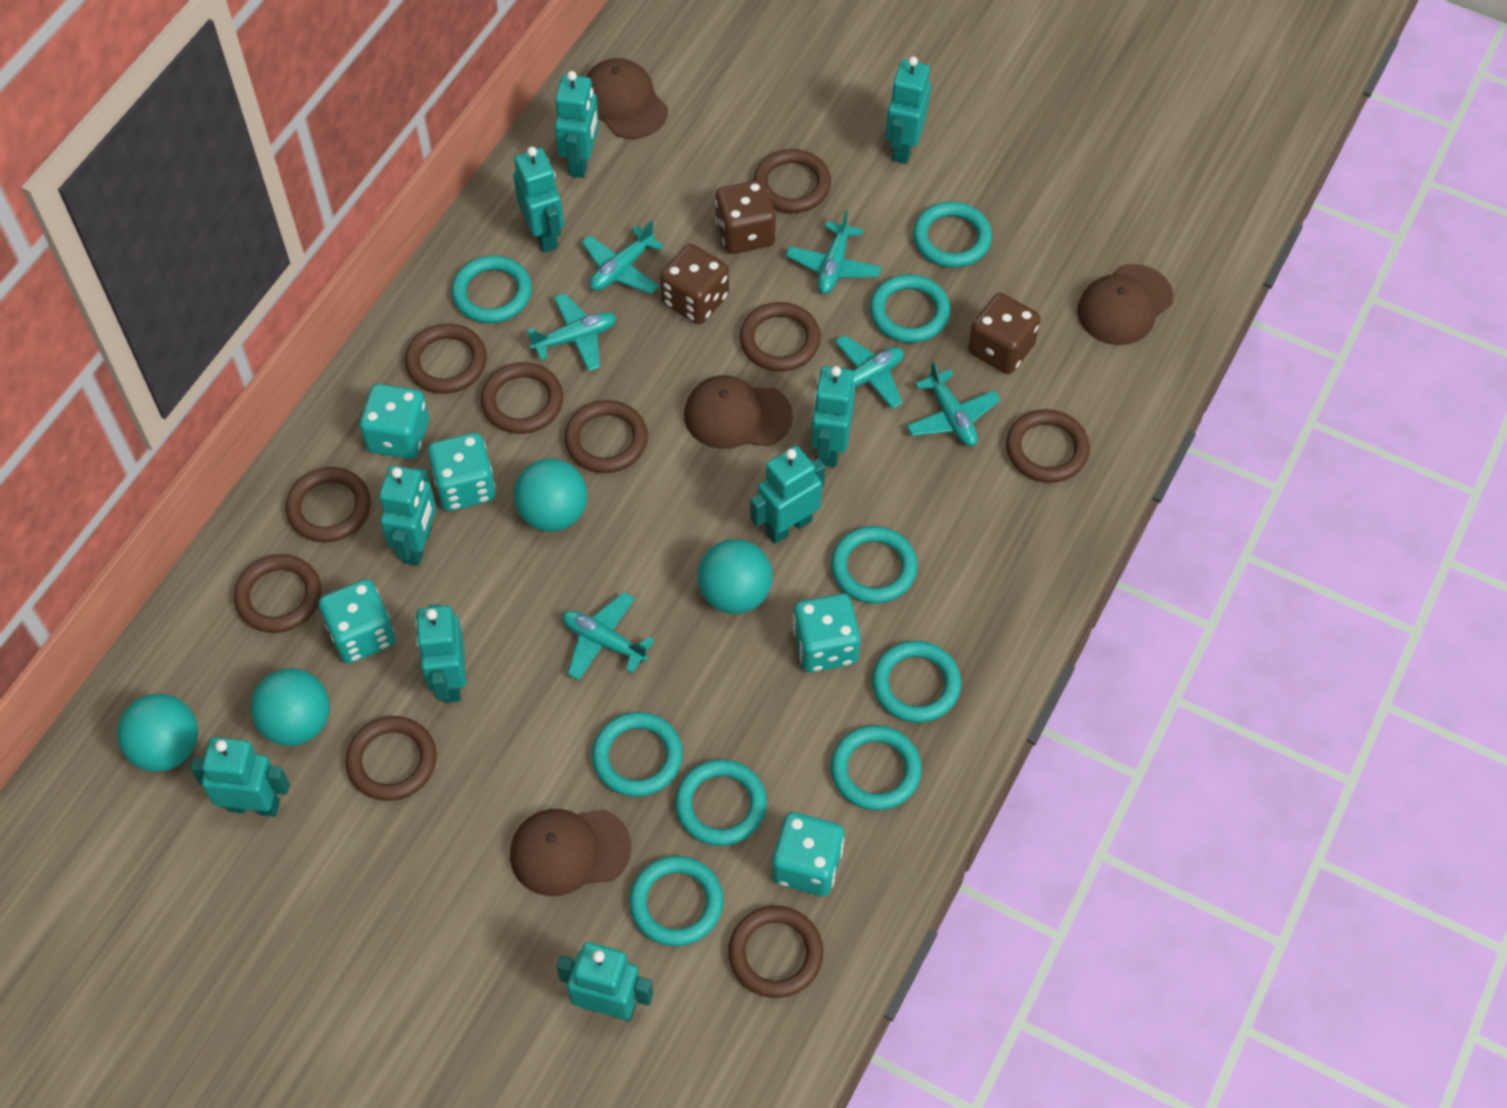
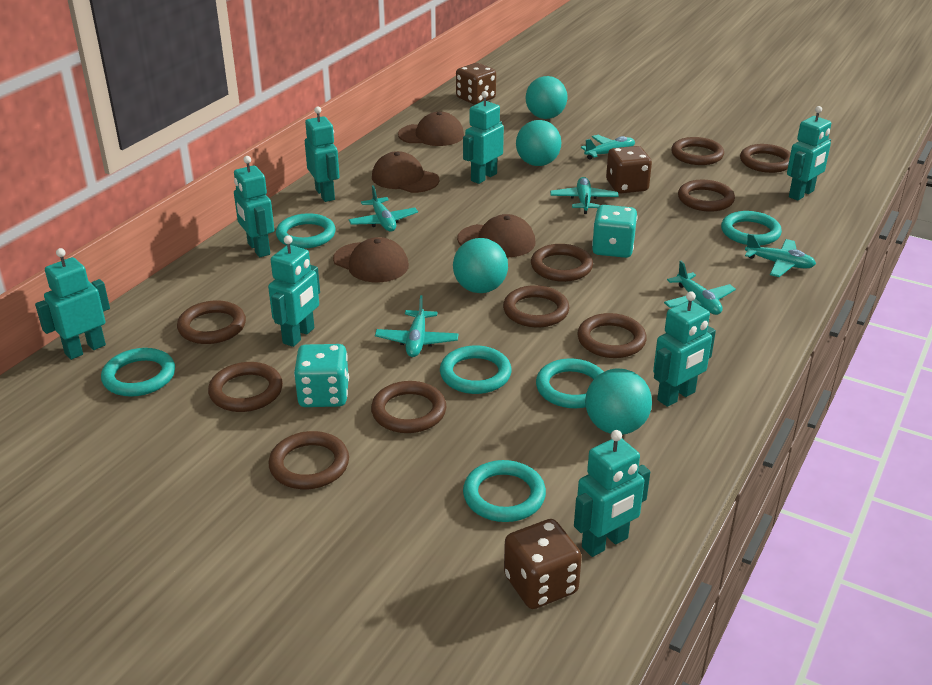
turquoise dice: 5 -> 2
turquoise ring: 9 -> 6
turquoise robot: 9 -> 8

